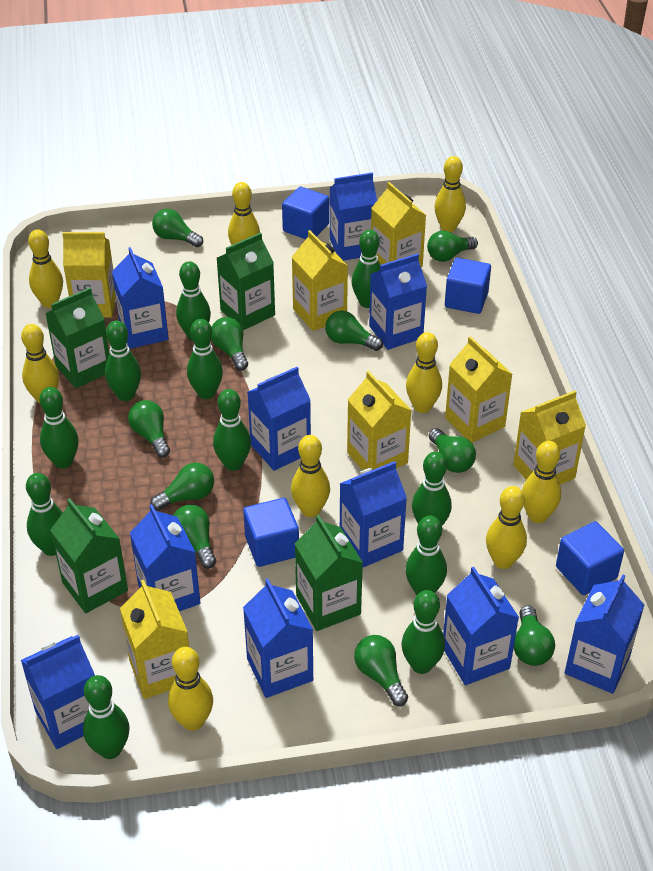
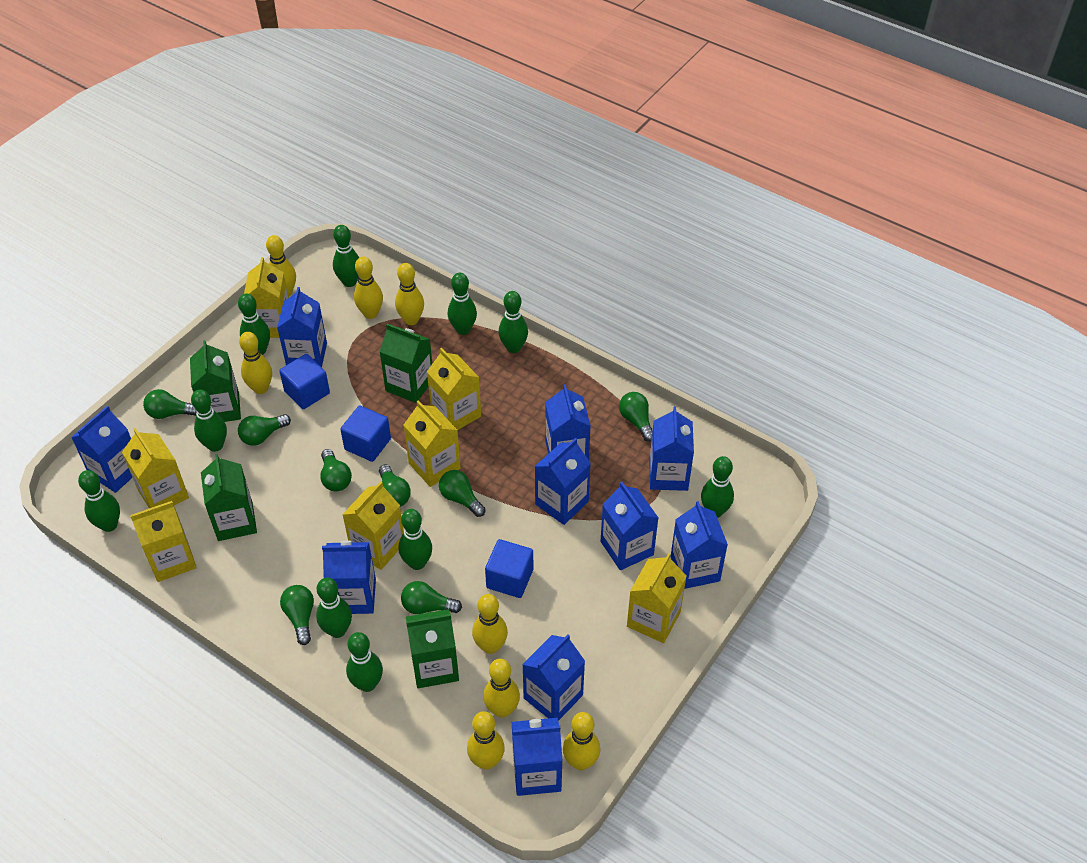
blue cube: 4 -> 3
green bowling pin: 11 -> 10
green light bulb: 10 -> 8
yellow bowling pin: 9 -> 8

